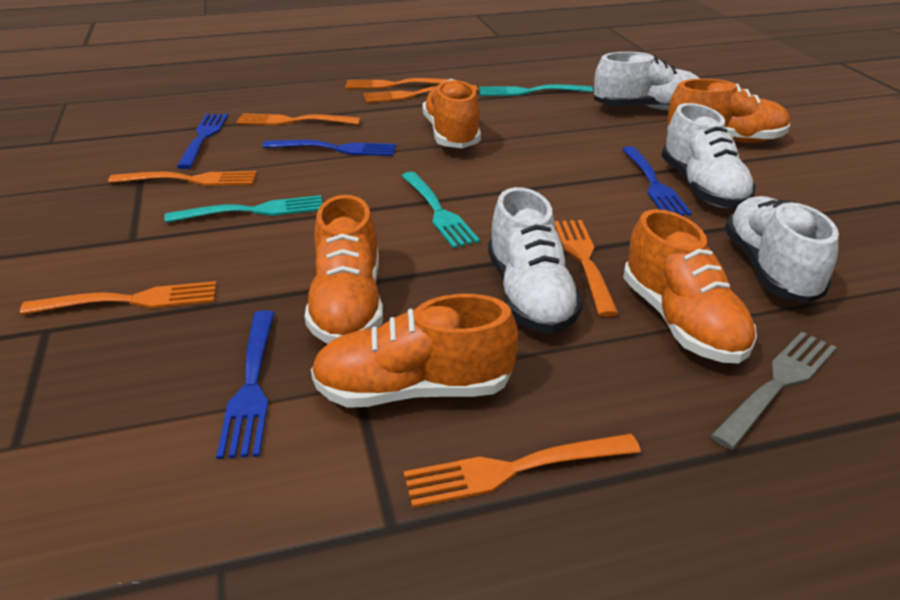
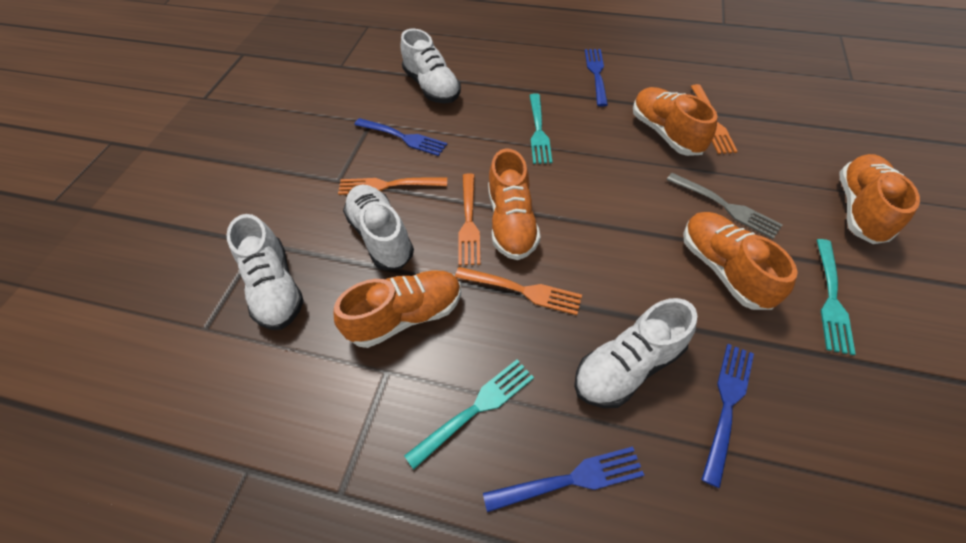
orange fork: 7 -> 4

